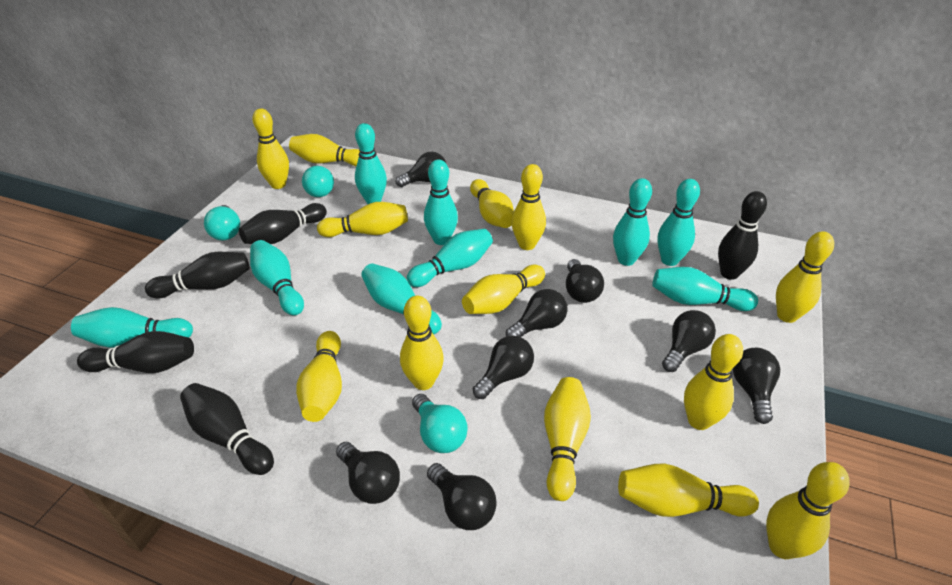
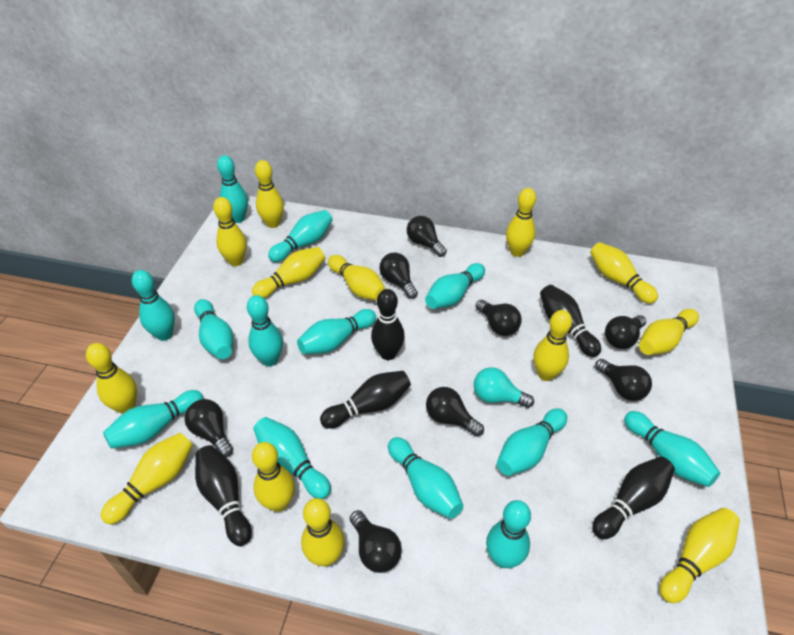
turquoise bowling pin: 9 -> 13
turquoise light bulb: 3 -> 1

